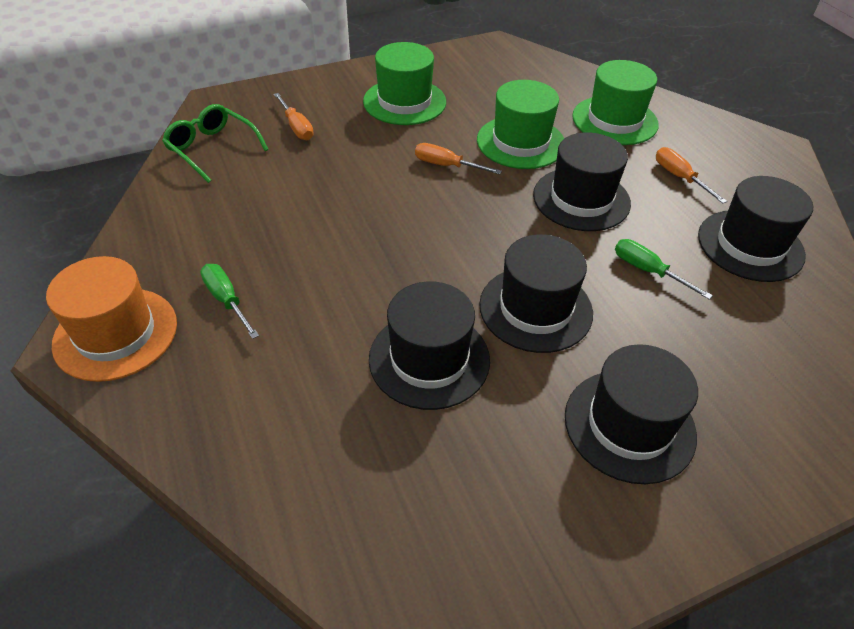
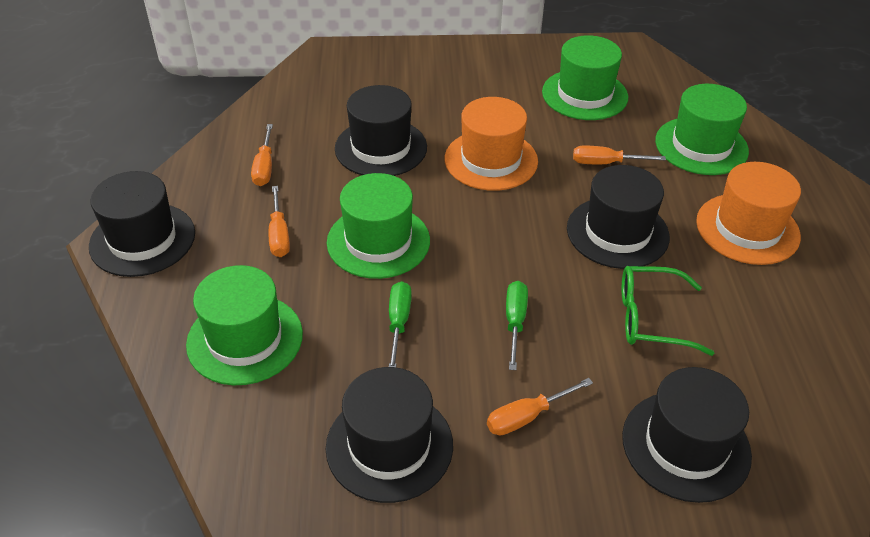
green hat: 3 -> 4
orange hat: 1 -> 2
orange screwdriver: 3 -> 4

